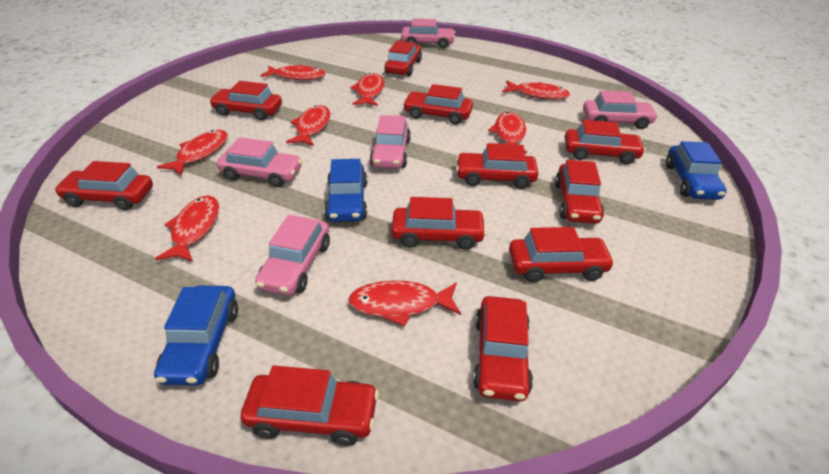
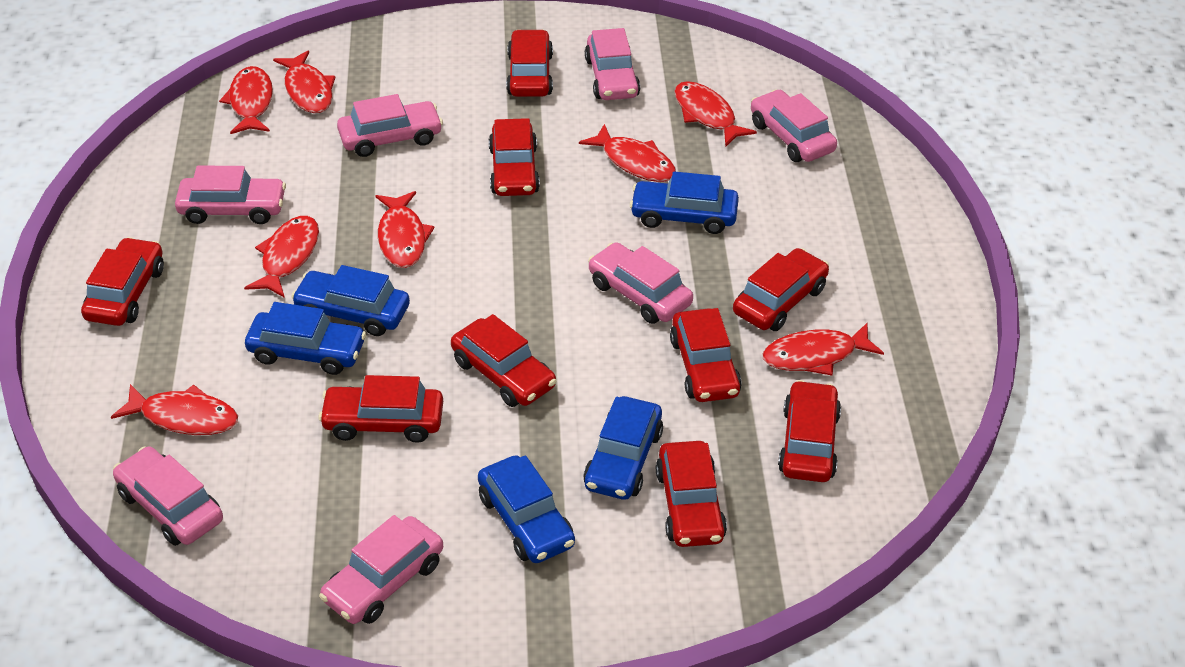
blue car: 3 -> 5
pink car: 5 -> 7
red car: 11 -> 9

